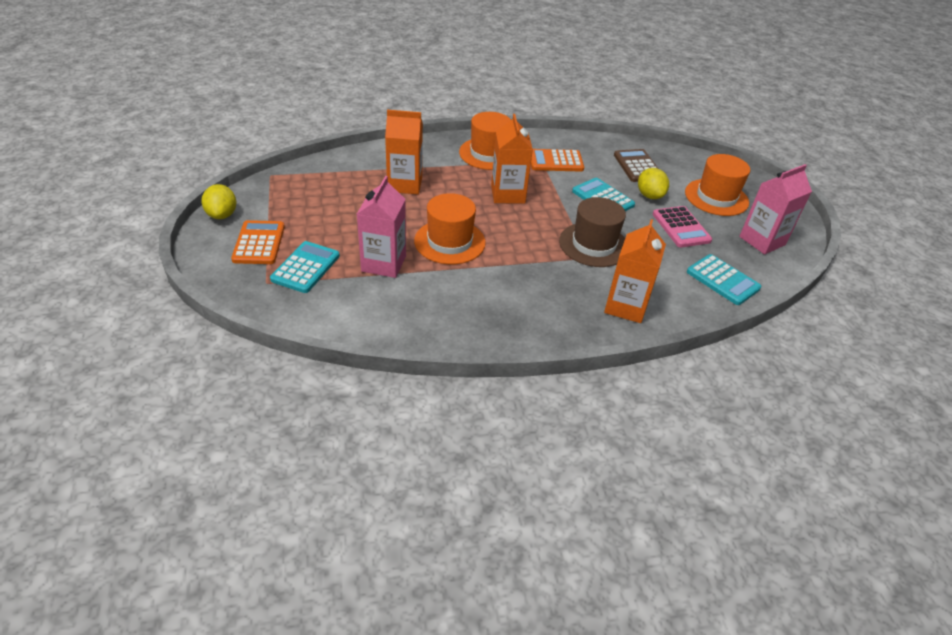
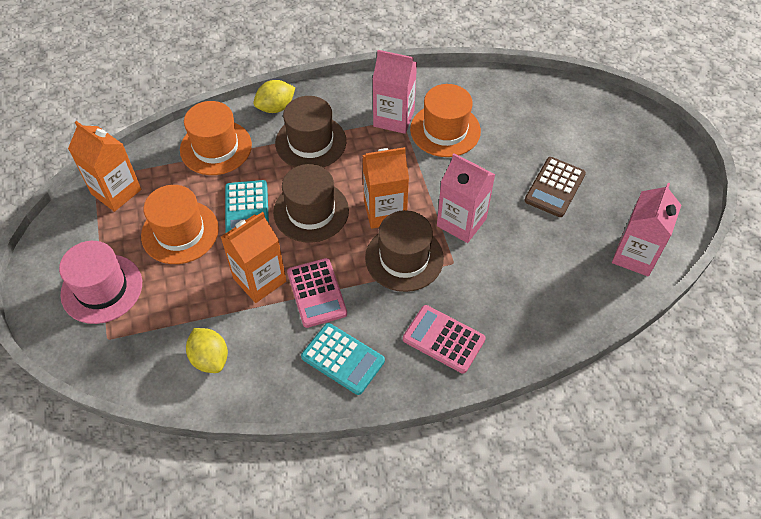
brown hat: 1 -> 3
orange calculator: 2 -> 0
pink calculator: 1 -> 2
pink carton: 2 -> 3
pink hat: 0 -> 1
turquoise calculator: 3 -> 2

